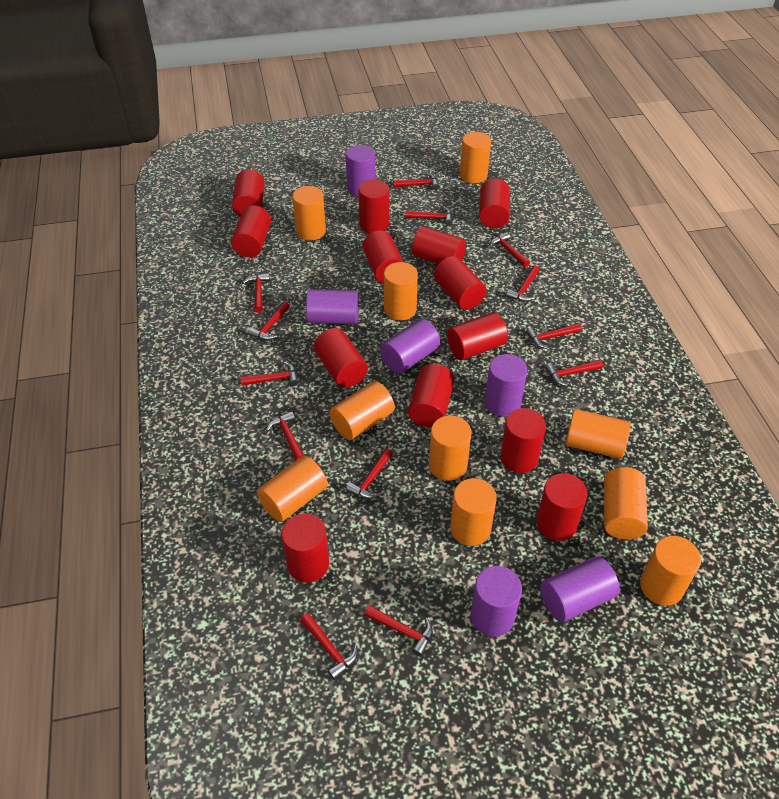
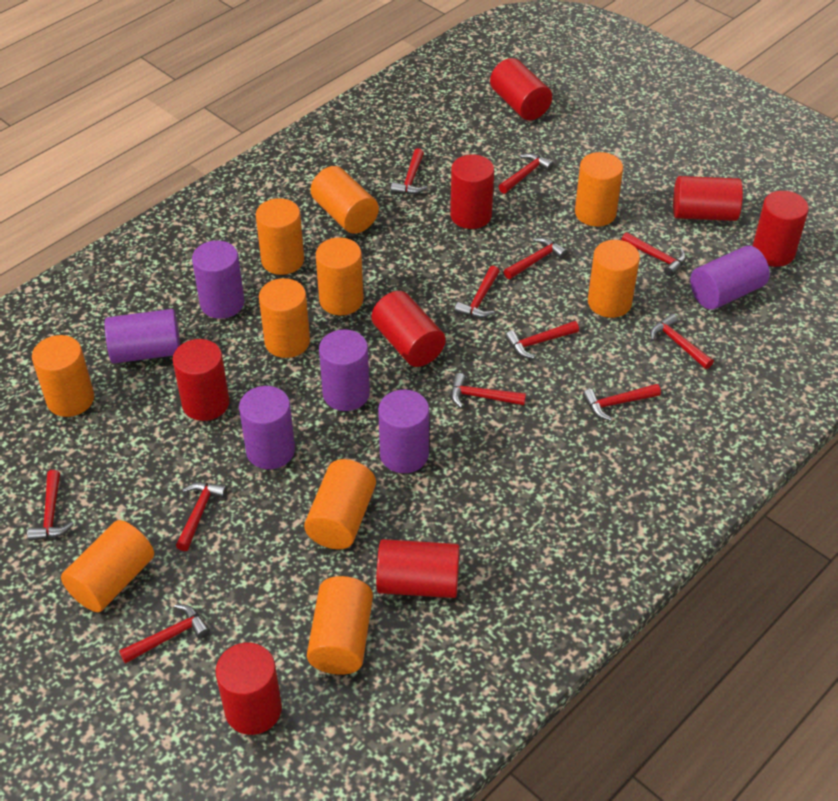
red cylinder: 13 -> 8
red hammer: 13 -> 12

